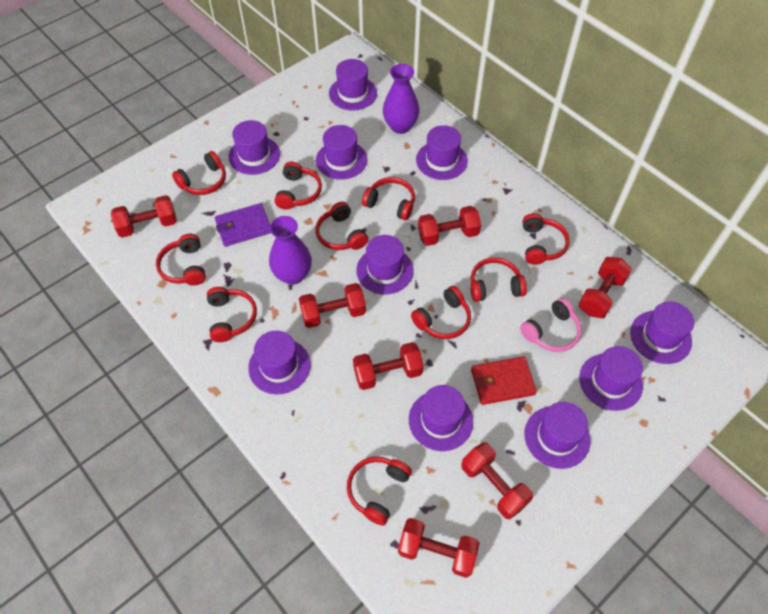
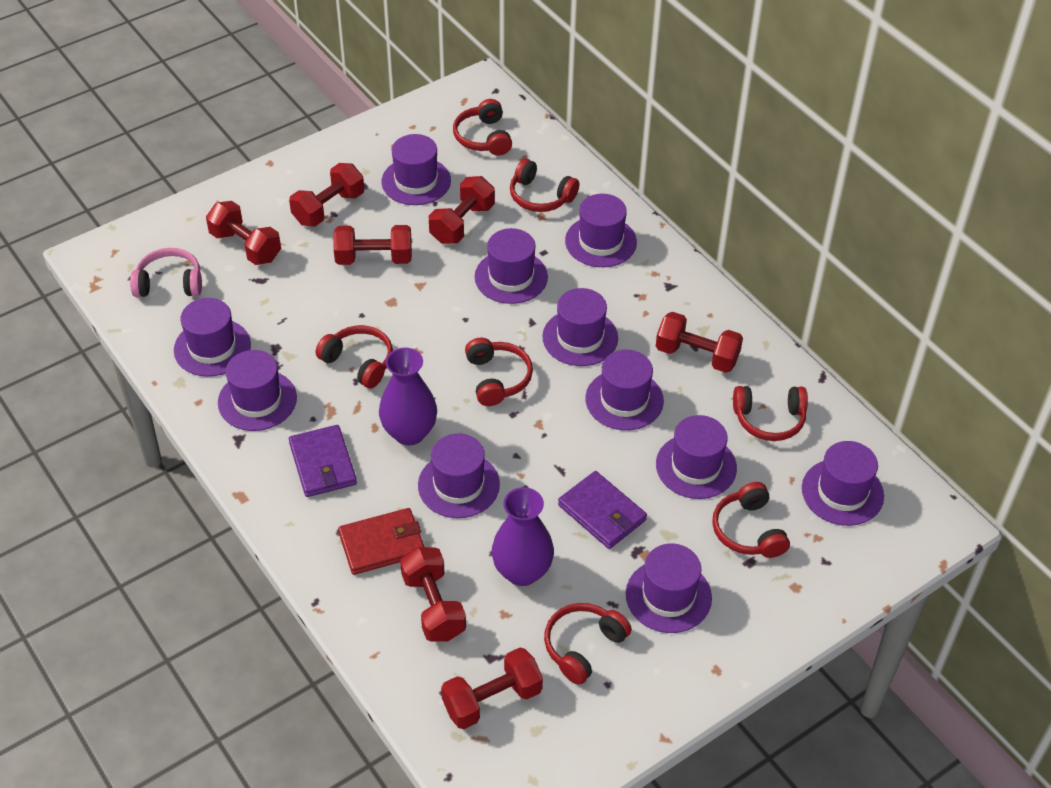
purple hat: 10 -> 11
purple wallet: 1 -> 2
red headphones: 10 -> 7

